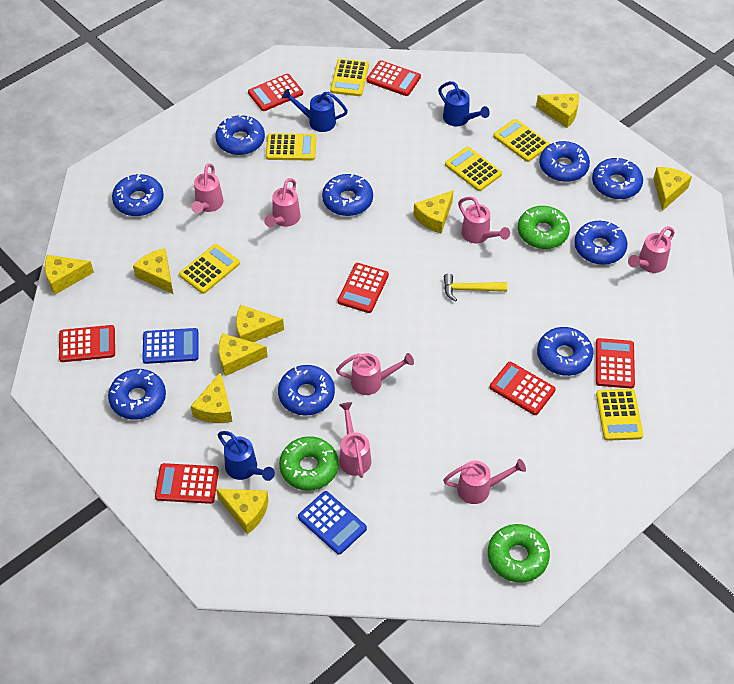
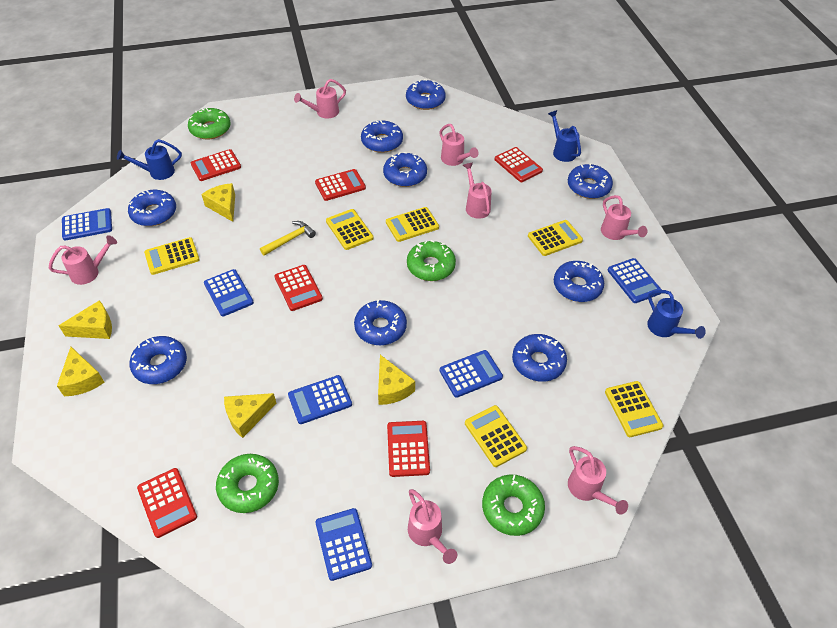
blue calculator: 2 -> 6
green donut: 3 -> 4
red calculator: 7 -> 6
yellow cheese: 9 -> 5

